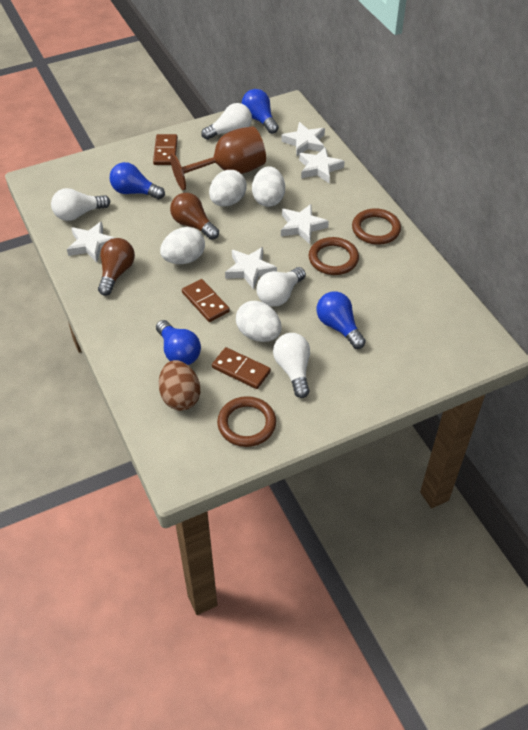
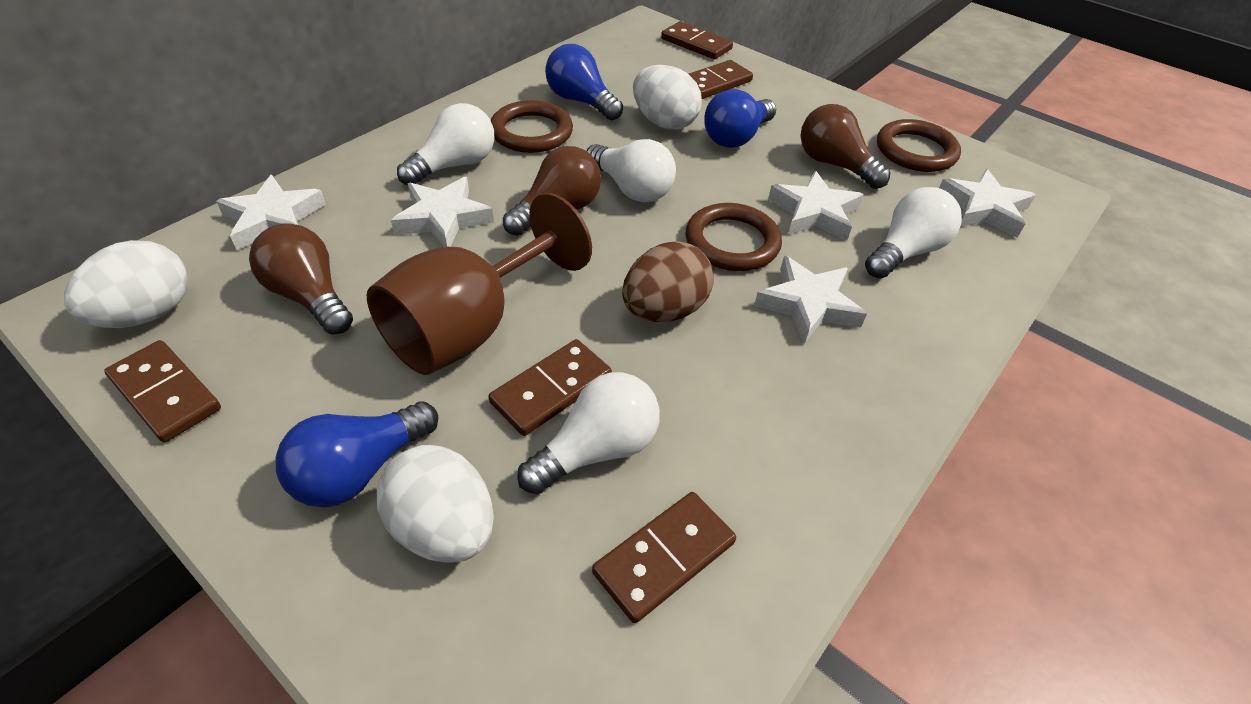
blue light bulb: 4 -> 3
brown domino: 3 -> 5
brown light bulb: 2 -> 3
white egg: 4 -> 3

